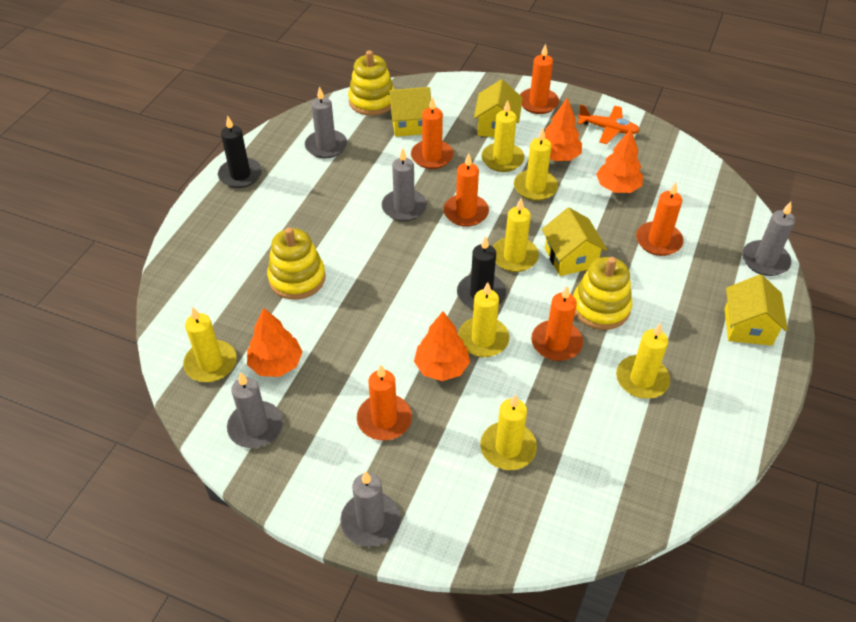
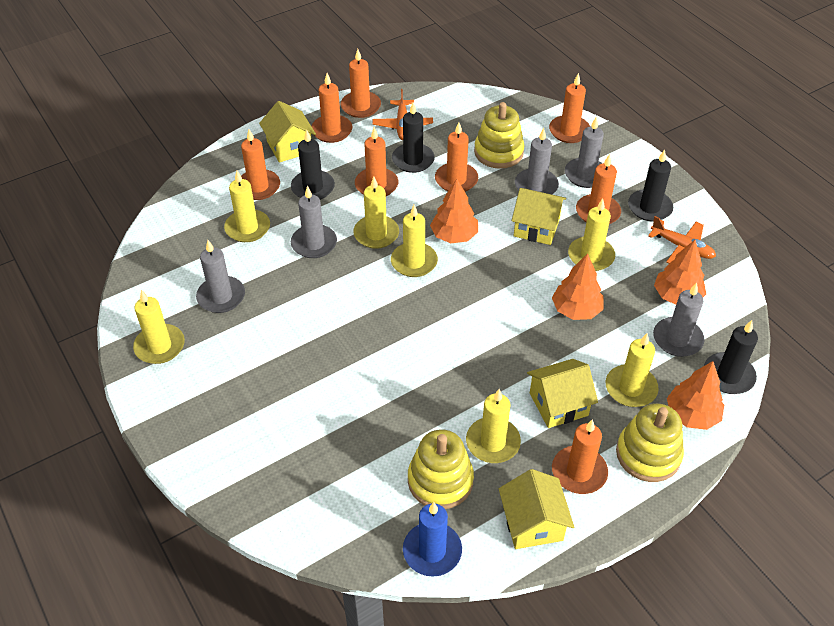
black candle: 2 -> 4
blue candle: 0 -> 1
orange candle: 6 -> 8
orange plane: 1 -> 2

